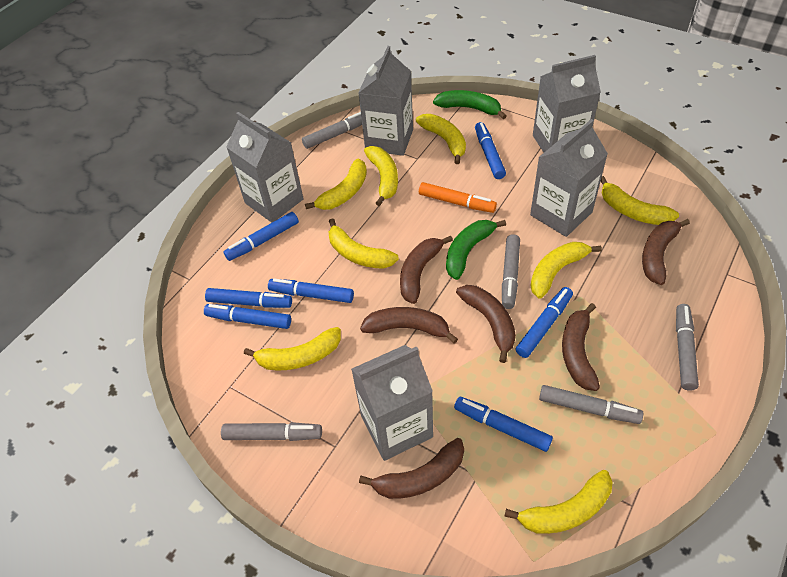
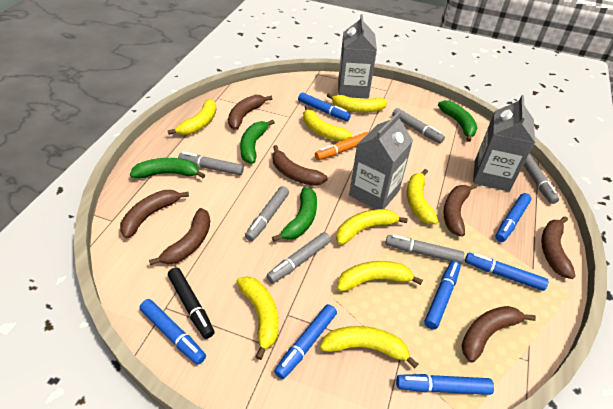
black marker: 0 -> 1
brown banana: 6 -> 7
green banana: 2 -> 4
grey carton: 5 -> 3
grey marker: 5 -> 6

